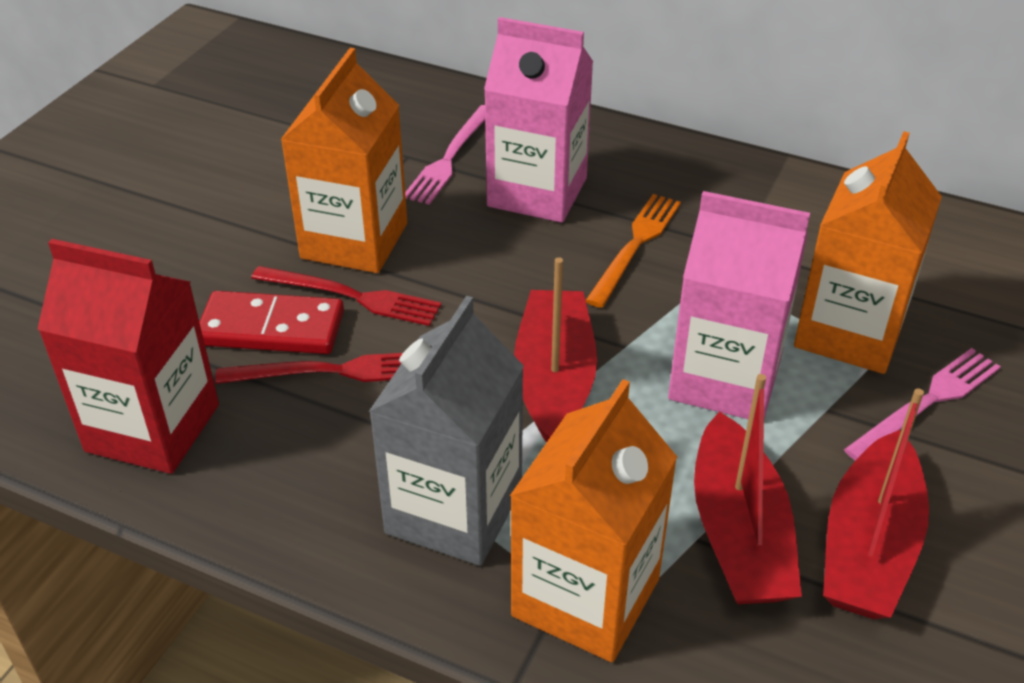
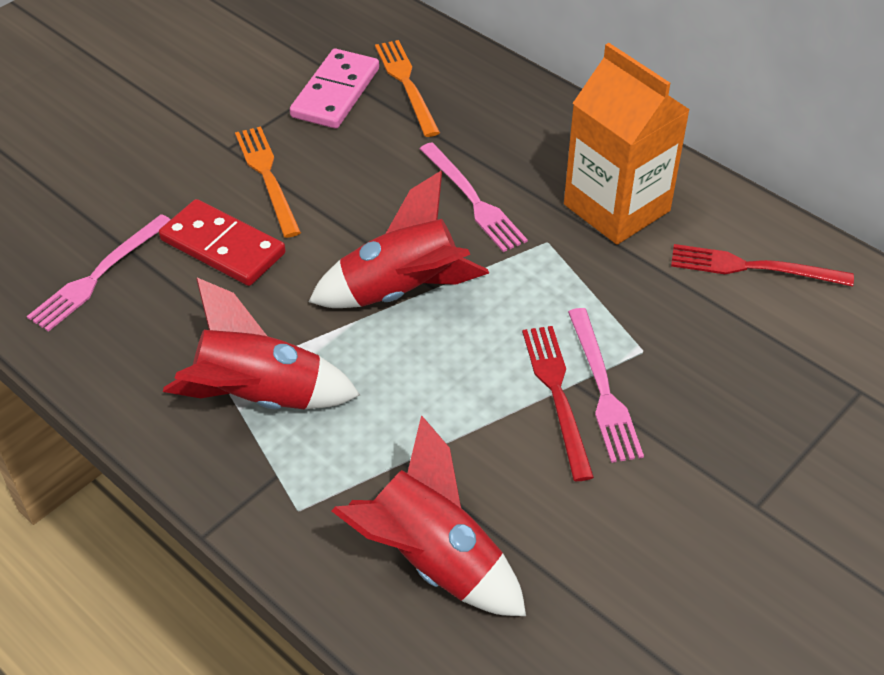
grey carton: 1 -> 0
orange carton: 3 -> 1
orange fork: 1 -> 2
pink carton: 2 -> 0
pink domino: 0 -> 1
pink fork: 2 -> 3
red boat: 3 -> 0
red carton: 1 -> 0
red rocket: 0 -> 3

